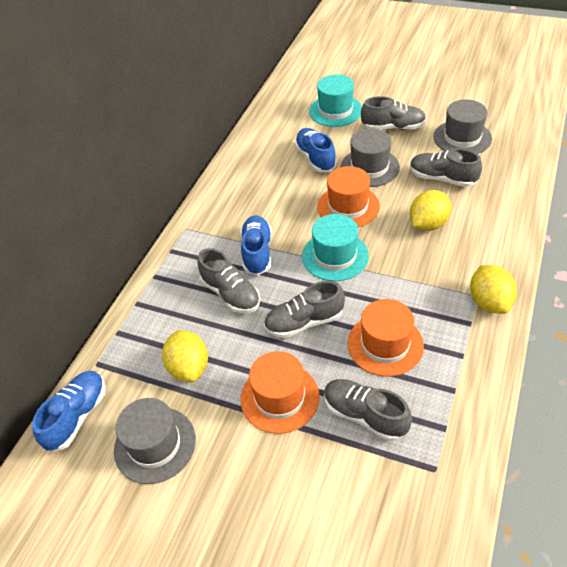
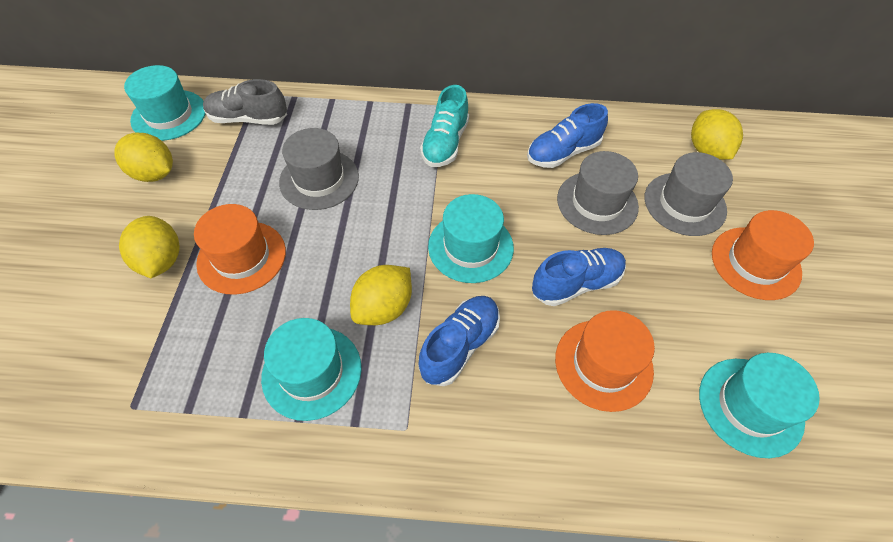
grey shoe: 5 -> 1
turquoise hat: 2 -> 4
turquoise shoe: 0 -> 1
yellow lemon: 3 -> 4

